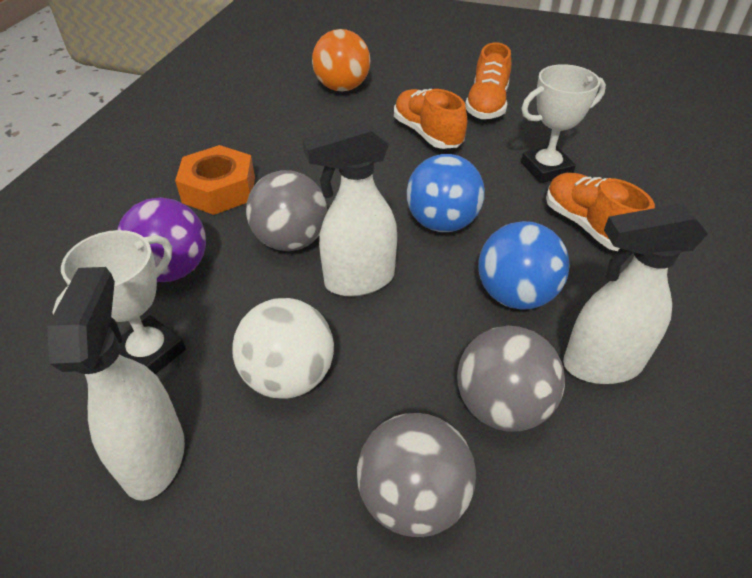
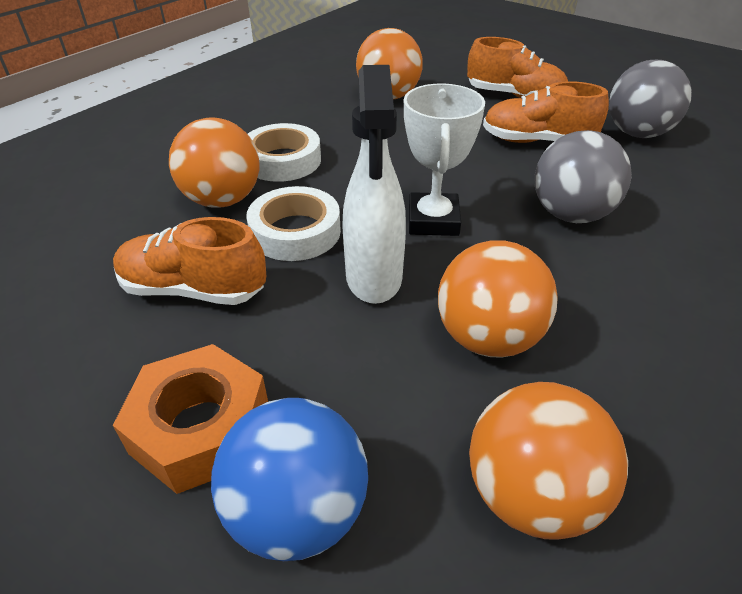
blue ball: 2 -> 1
grey ball: 3 -> 2
orange ball: 1 -> 4
purple ball: 1 -> 0
white ball: 1 -> 0
white spray bottle: 3 -> 1
white tape: 0 -> 2
white trophy: 2 -> 1

